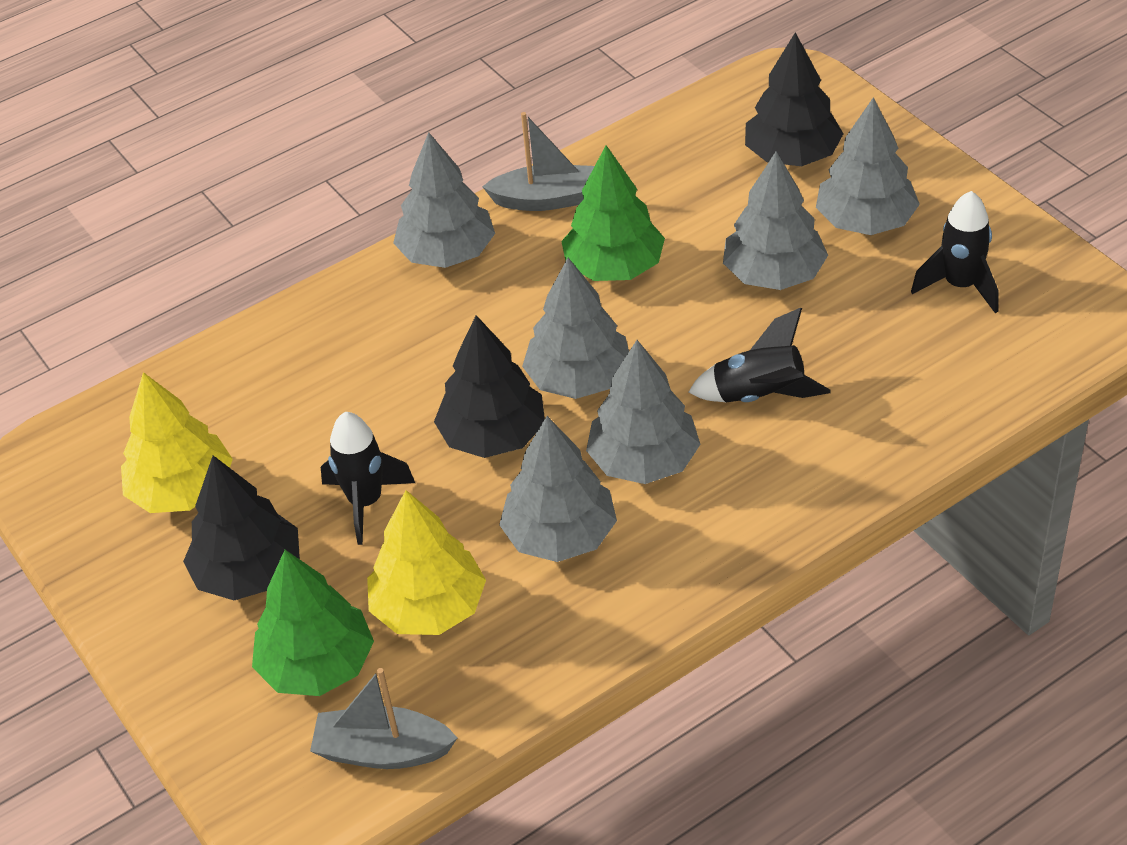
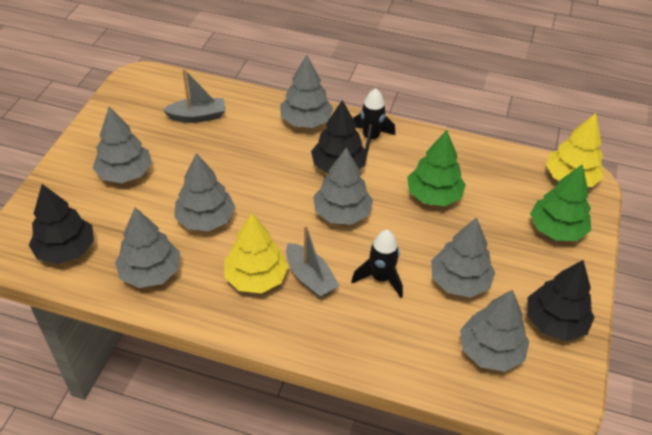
black rocket: 3 -> 2
grey tree: 6 -> 7

